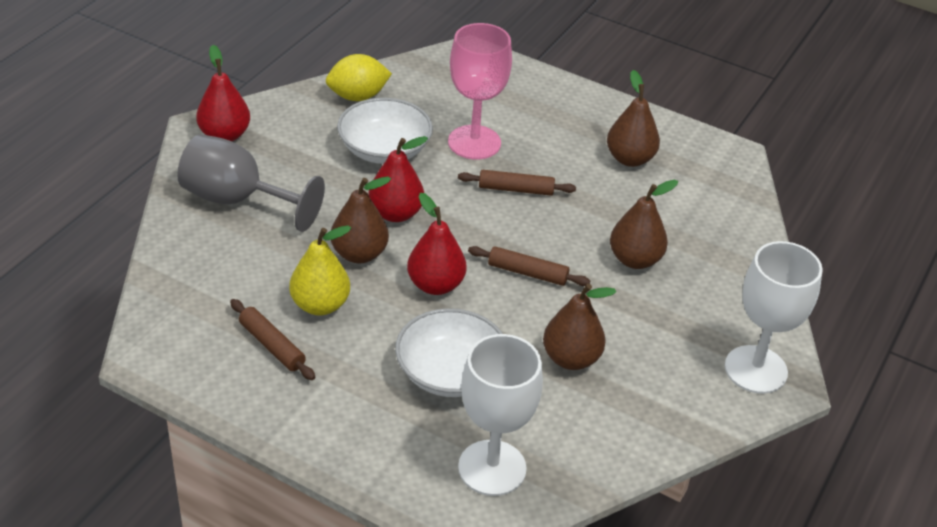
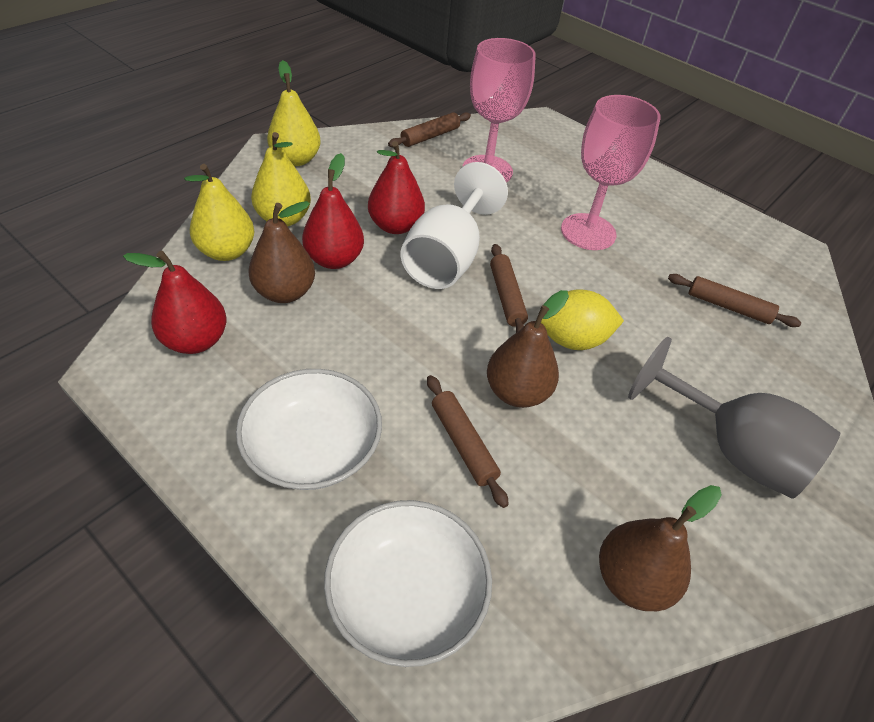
brown pear: 4 -> 3
brown rolling pin: 3 -> 4
pink goblet: 1 -> 2
white goblet: 2 -> 1
yellow pear: 1 -> 3

